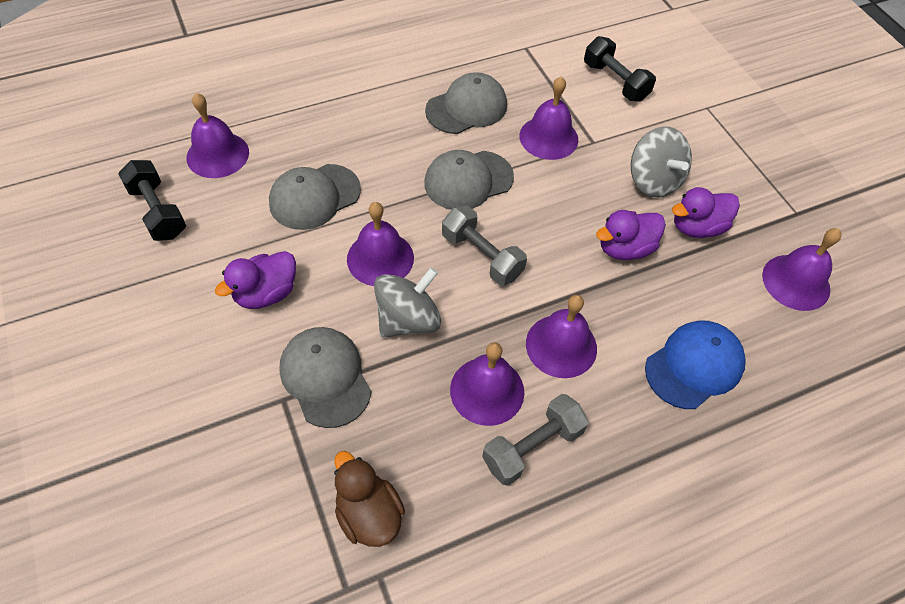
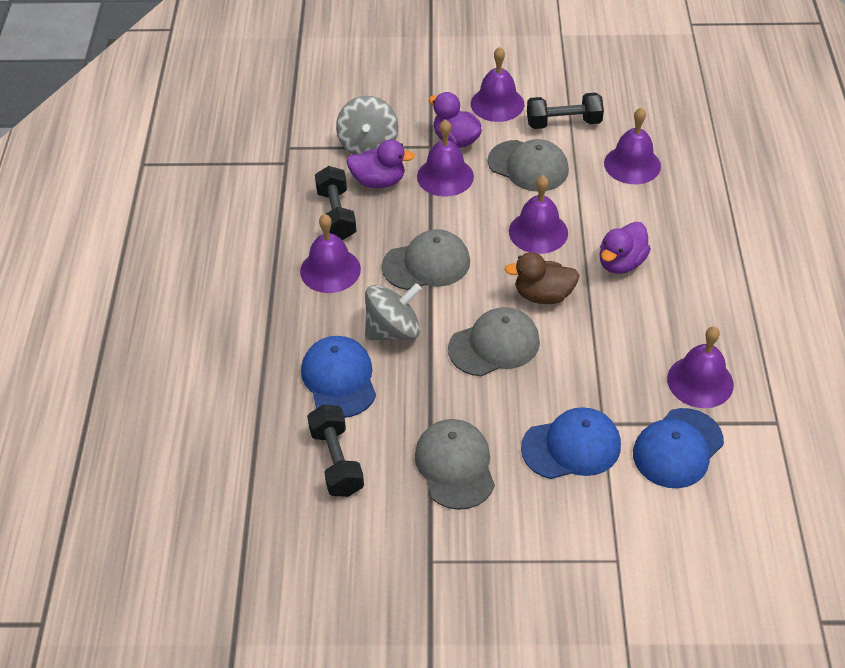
black dumbbell: 2 -> 3
blue cap: 1 -> 3
grey dumbbell: 2 -> 0

